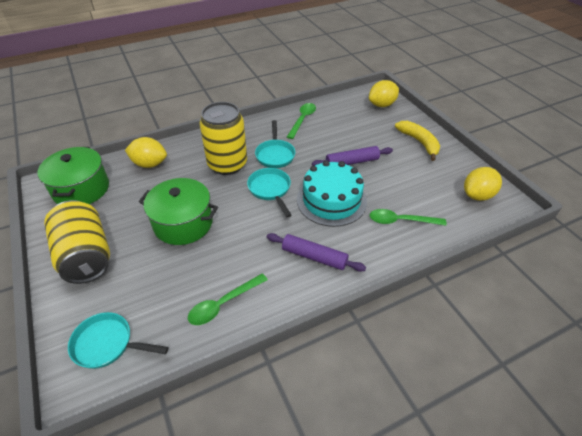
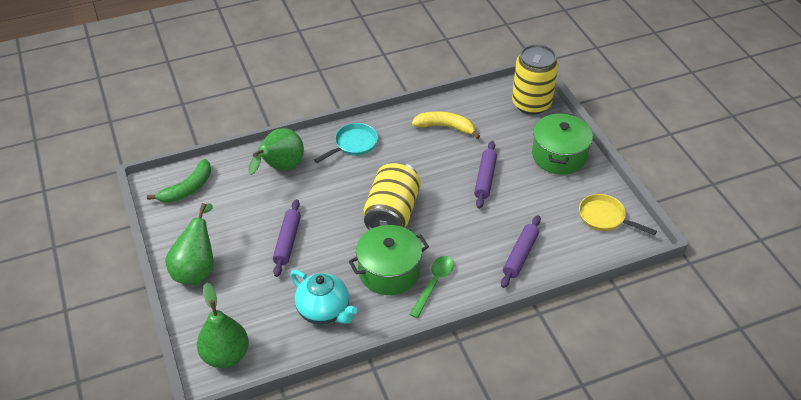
green banana: 0 -> 1
green pear: 0 -> 3
green spoon: 3 -> 1
purple rolling pin: 2 -> 3
turquoise cake: 1 -> 0
turquoise pan: 3 -> 1
turquoise teapot: 0 -> 1
yellow lemon: 3 -> 0
yellow pan: 0 -> 1

